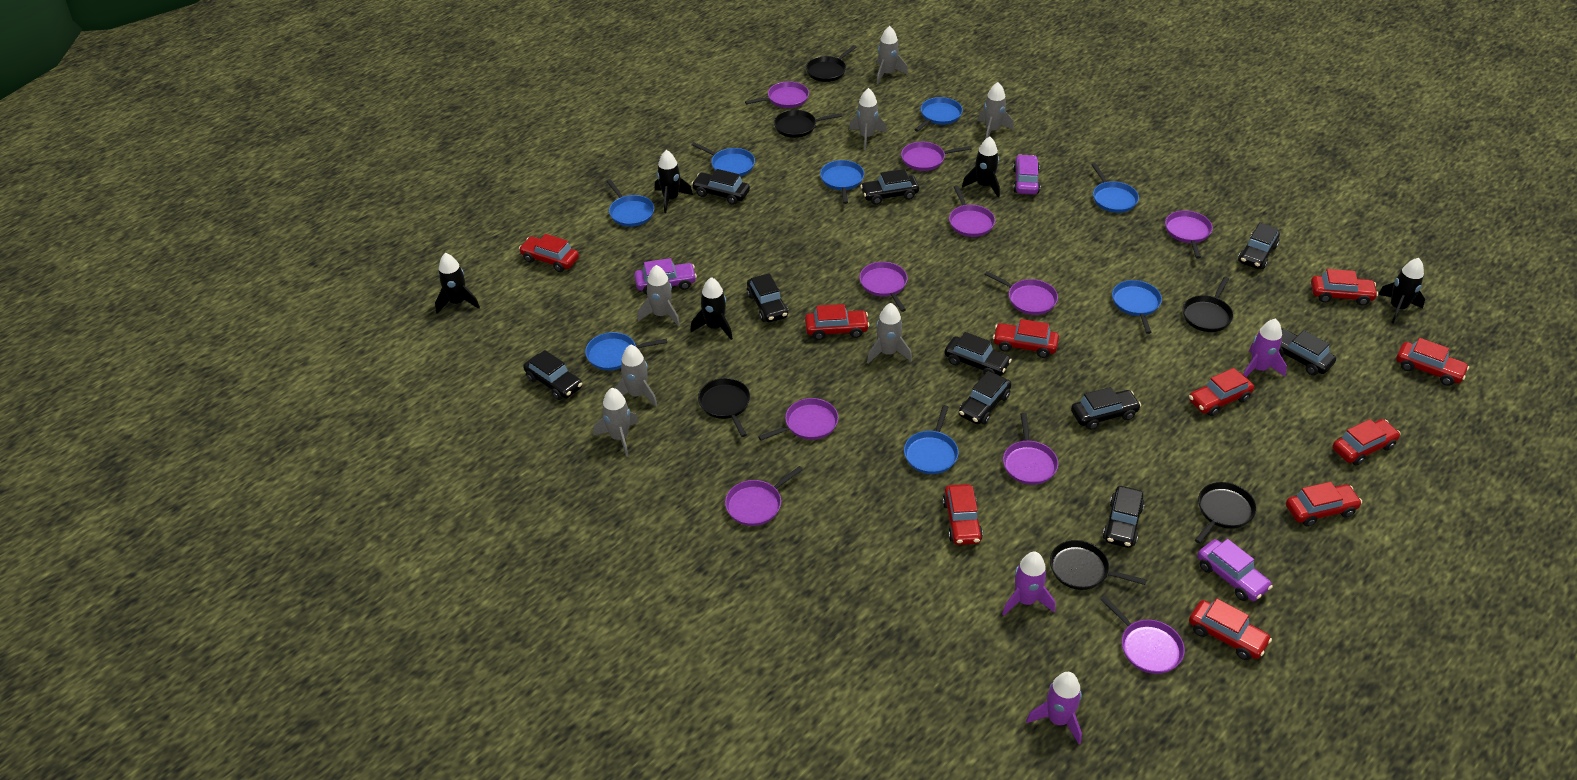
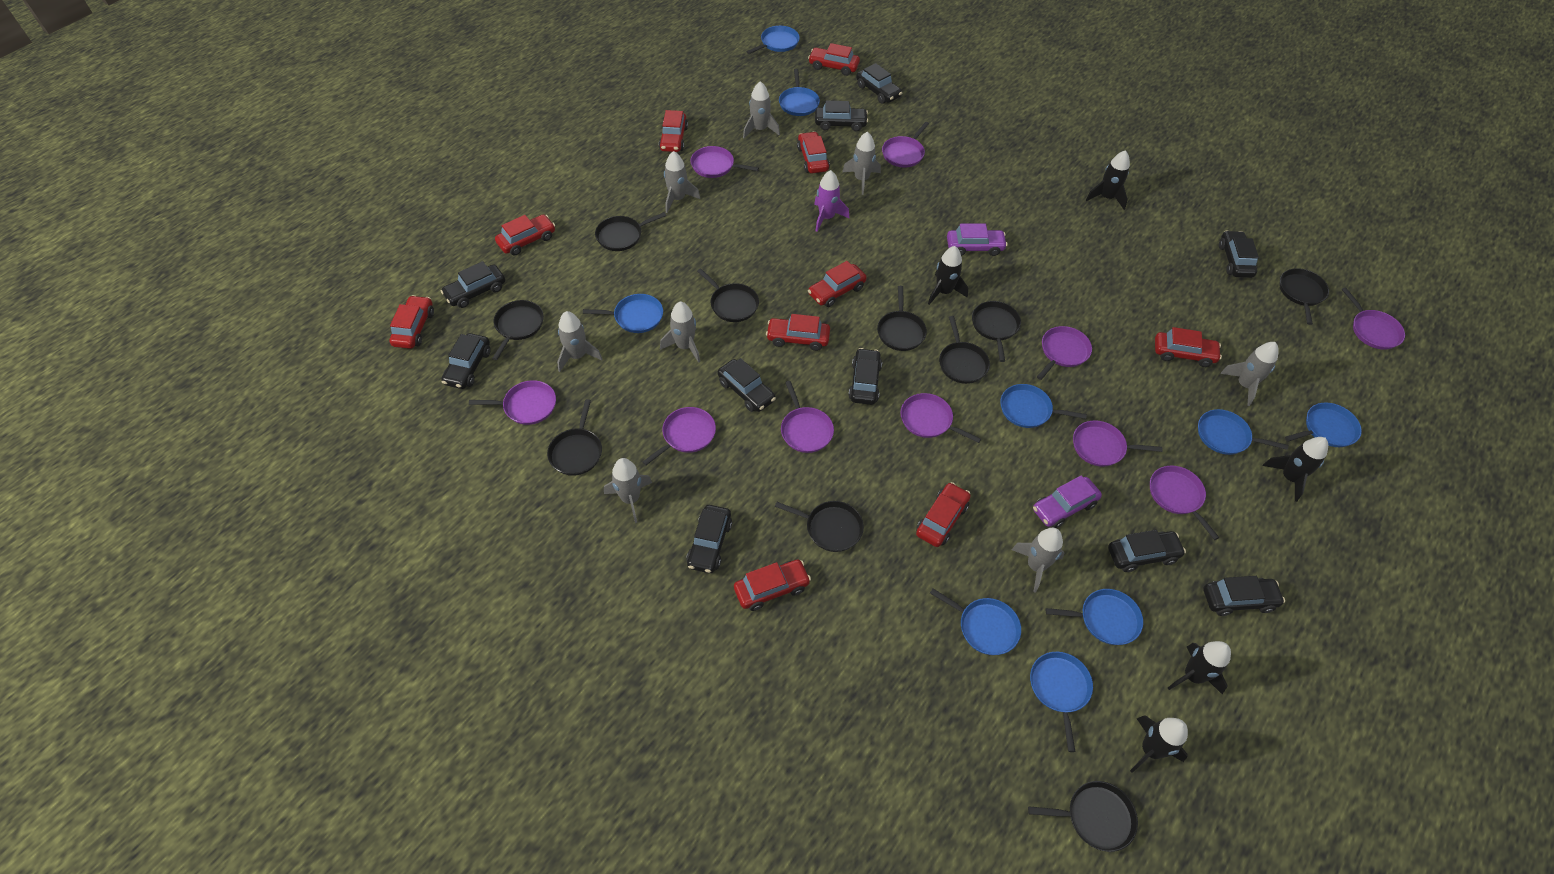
black pan: 6 -> 10
blue pan: 8 -> 9
grey rocket: 7 -> 8
purple car: 3 -> 2
purple rocket: 3 -> 1

